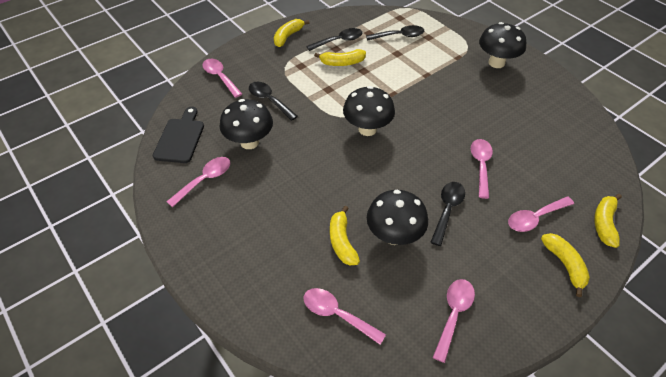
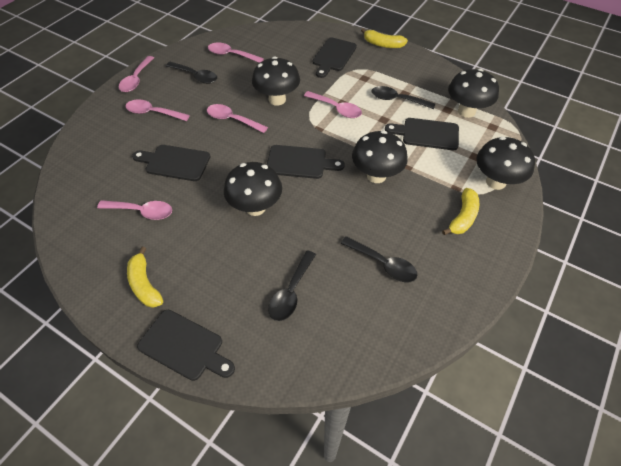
black cutting board: 1 -> 5
black mushroom: 4 -> 5
yellow banana: 5 -> 3

